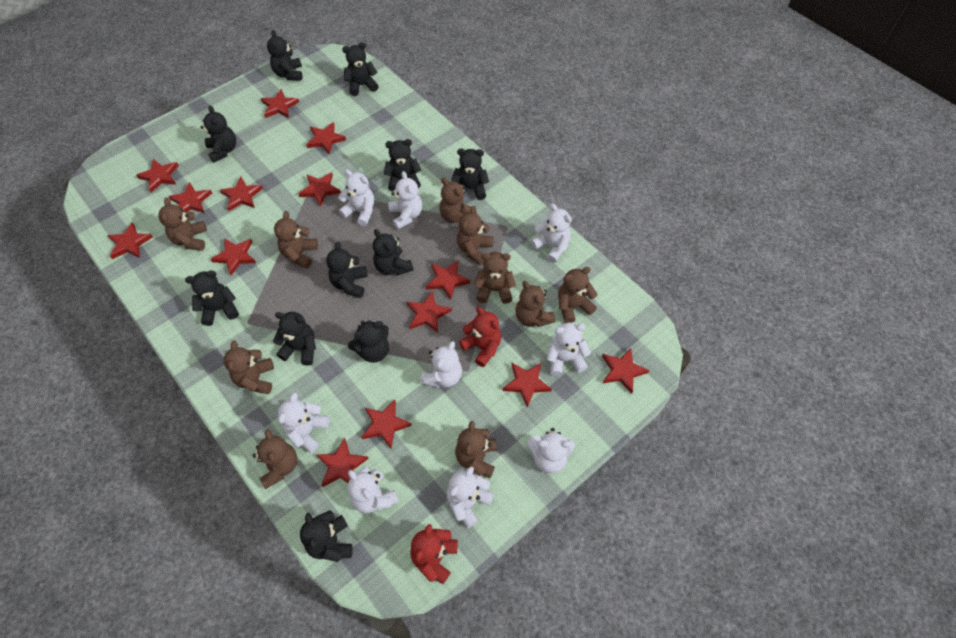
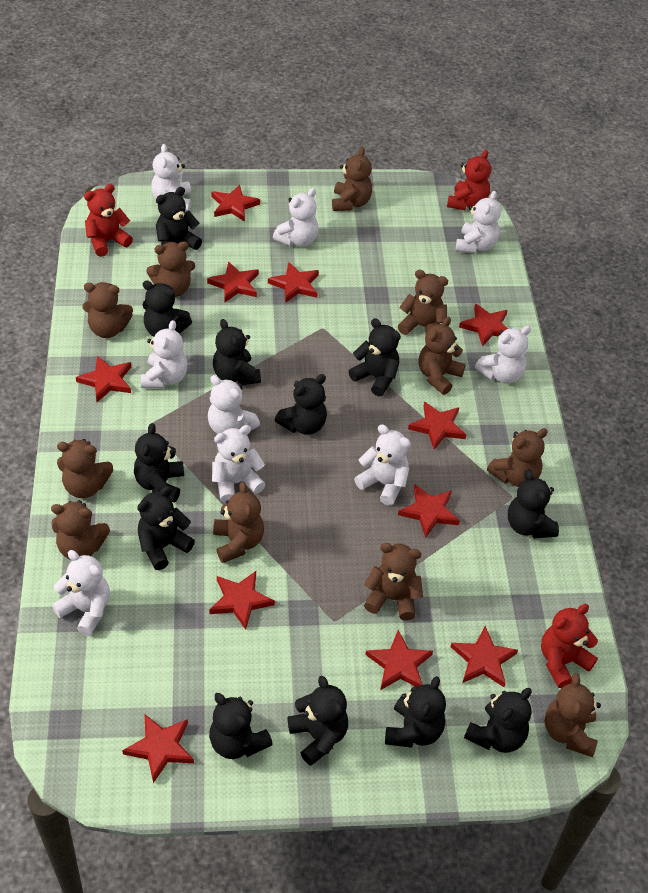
black teddy bear: 11 -> 12
brown teddy bear: 10 -> 11
red star: 14 -> 11
red teddy bear: 2 -> 3

